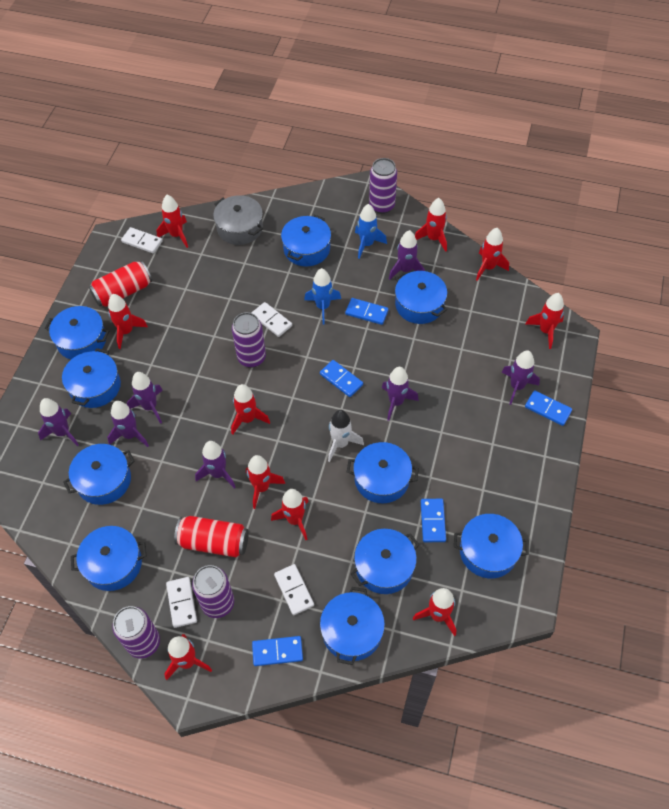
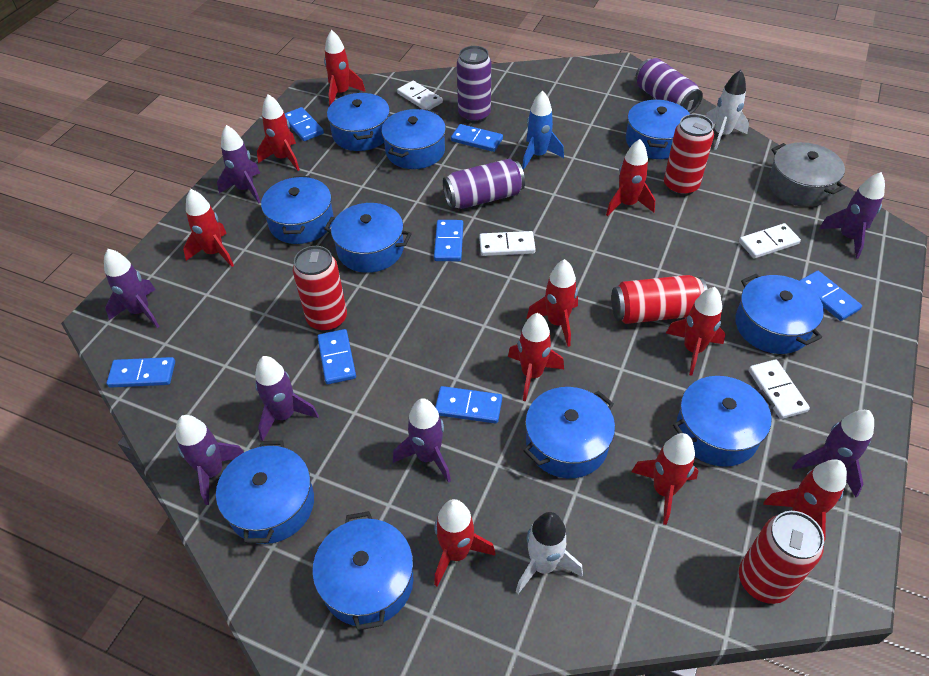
blue domino: 5 -> 7
blue rocket: 2 -> 1
purple can: 4 -> 3
red can: 2 -> 4
white rocket: 1 -> 2

